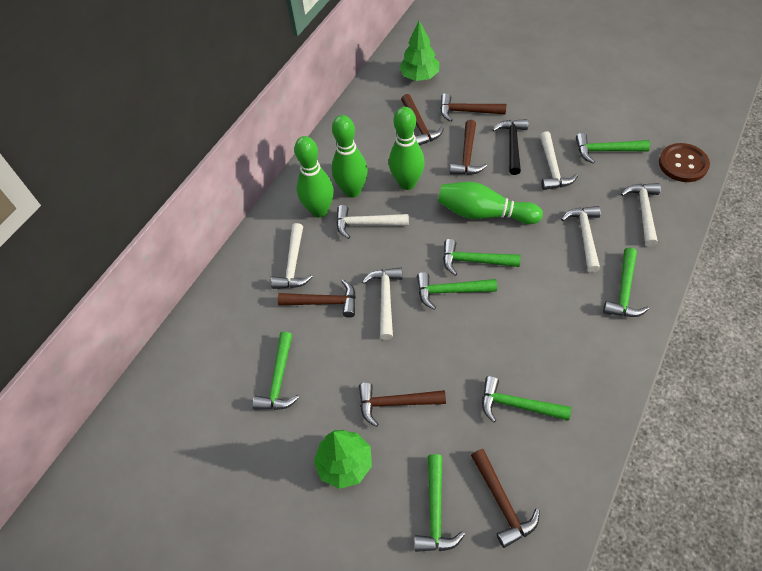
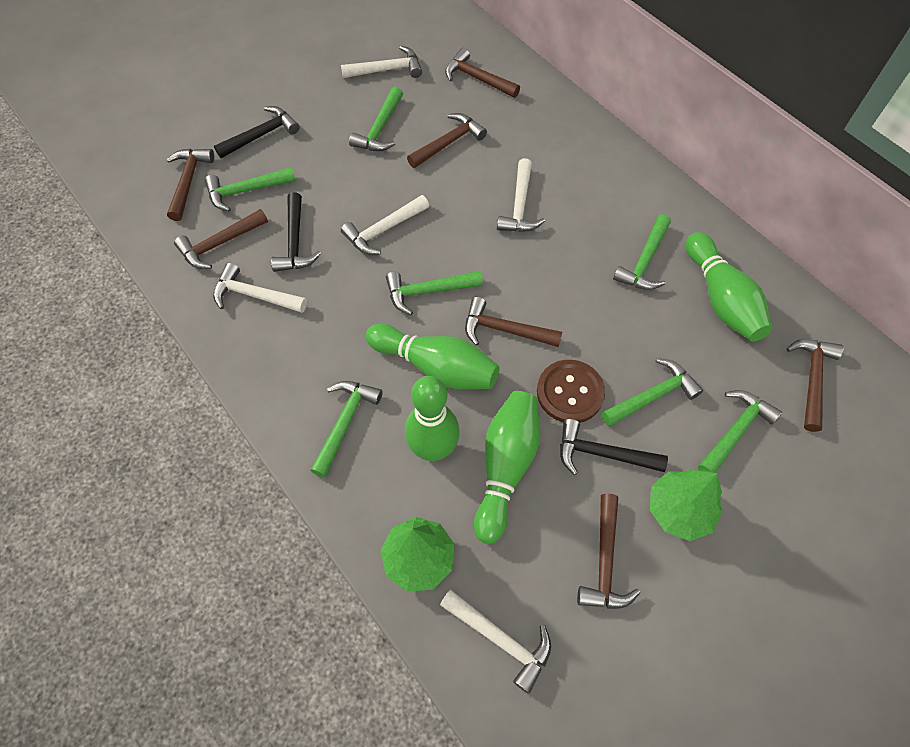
black hammer: 1 -> 3
brown hammer: 6 -> 7
white hammer: 6 -> 5

